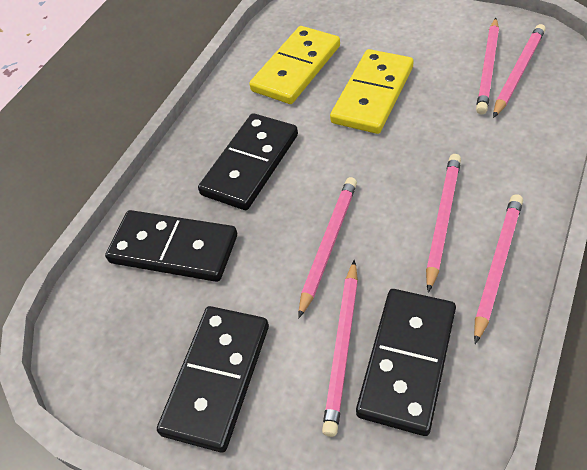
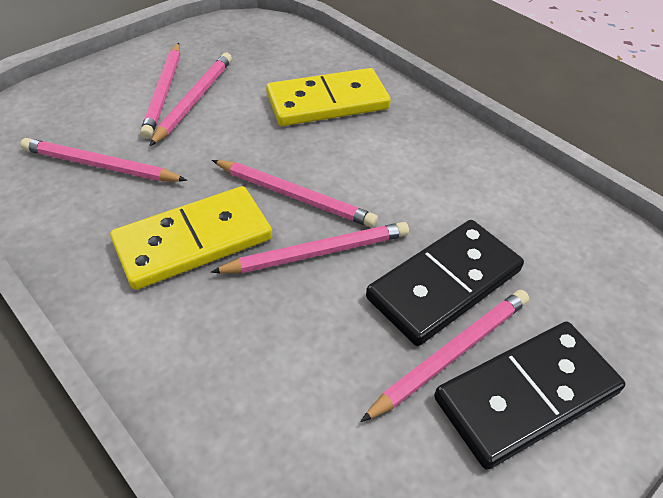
black domino: 4 -> 2

